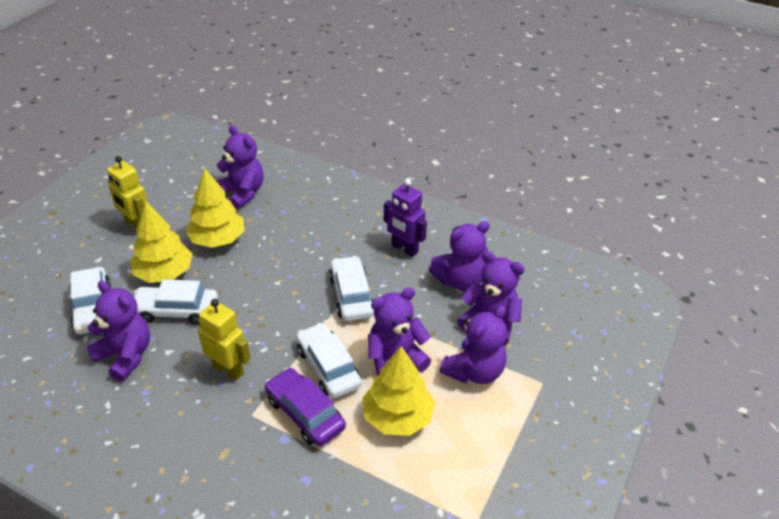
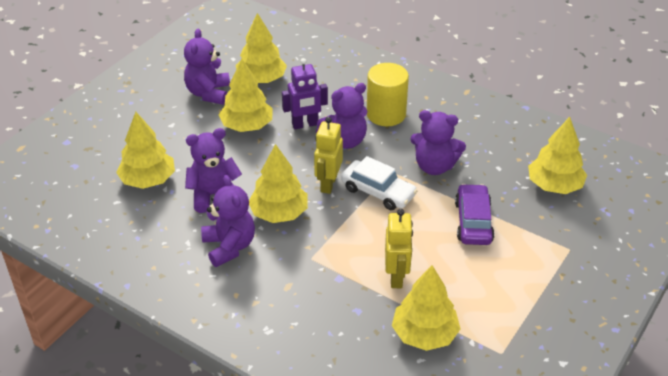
purple teddy bear: 6 -> 5
white car: 4 -> 1
yellow cylinder: 0 -> 1
yellow tree: 3 -> 6

